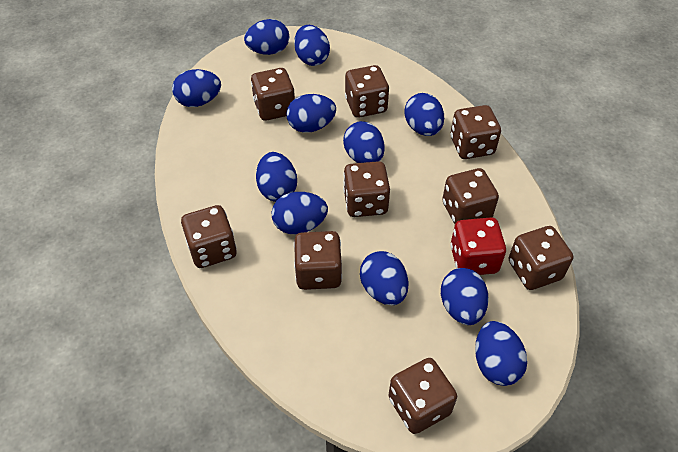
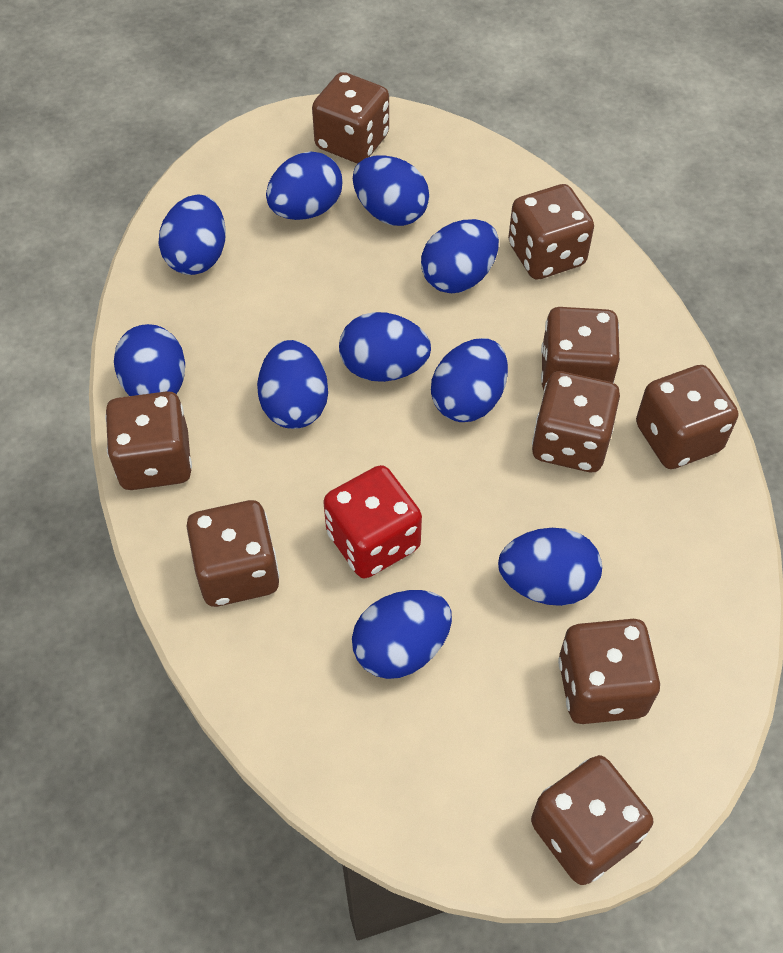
blue egg: 11 -> 10

